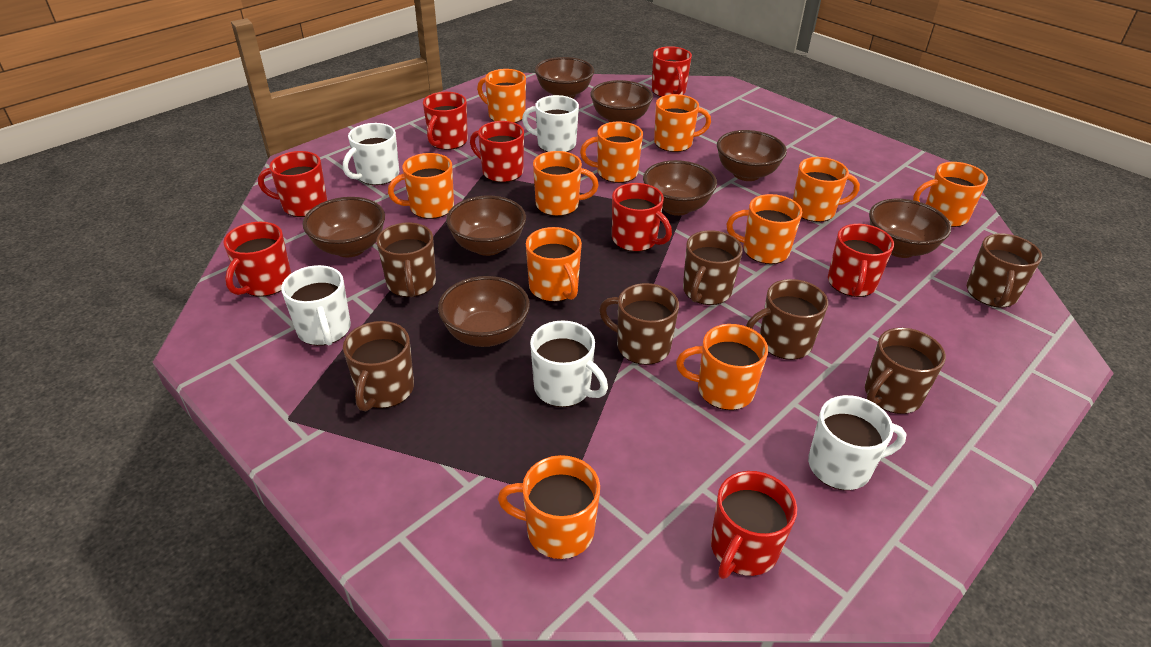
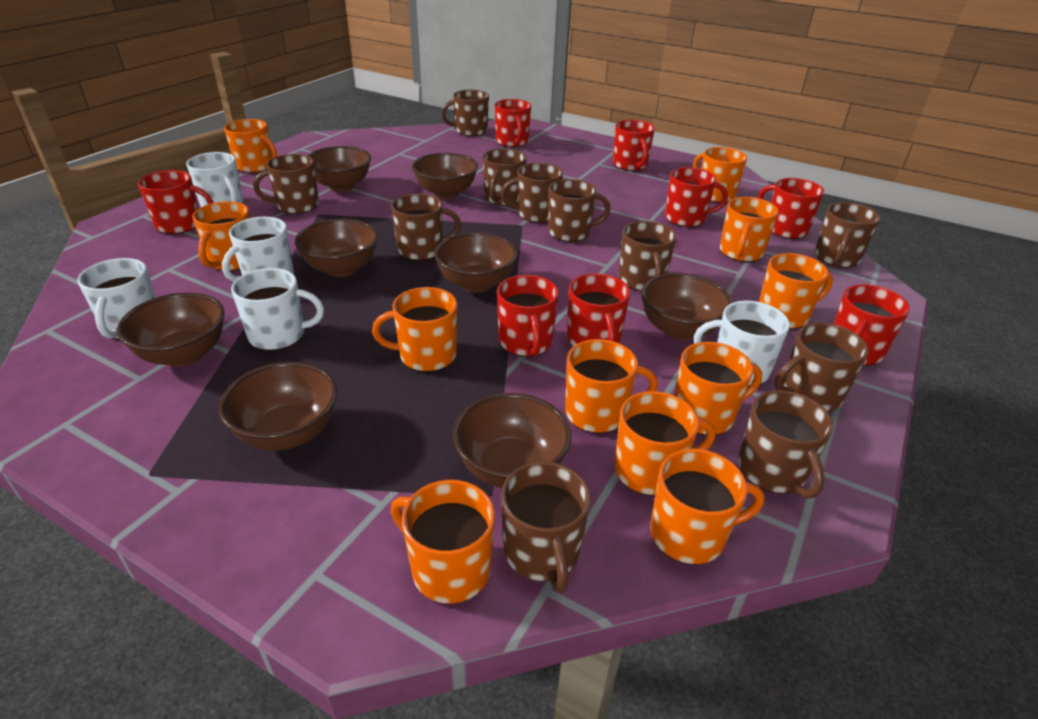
brown mug: 7 -> 11

